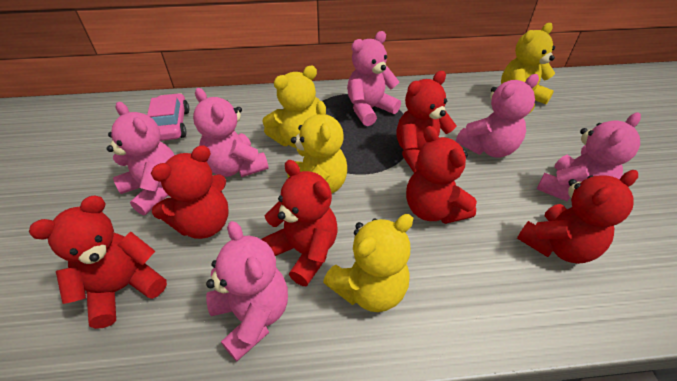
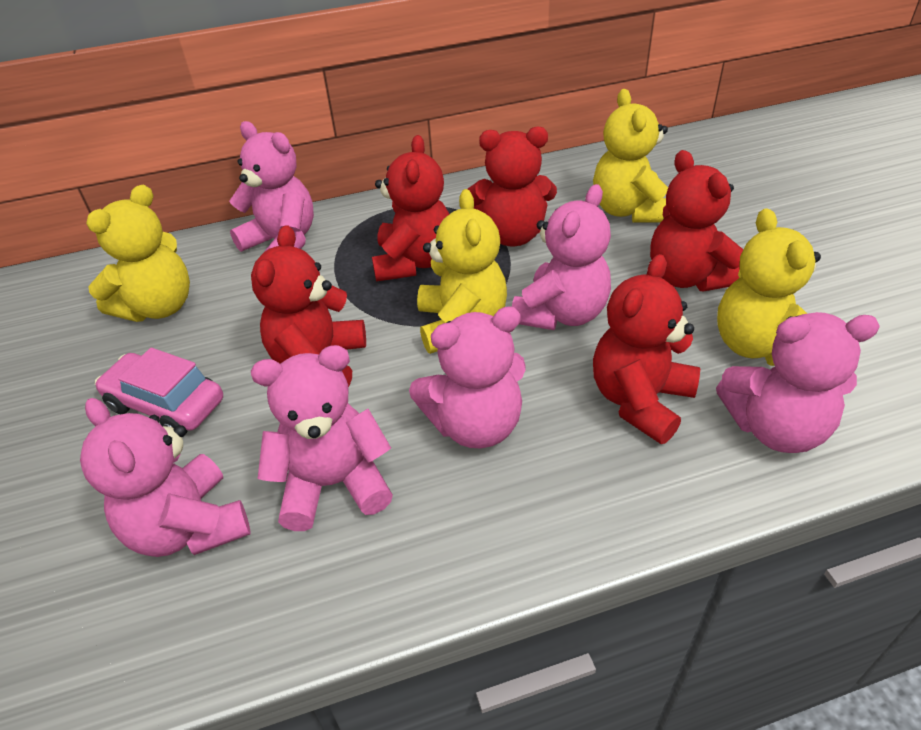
red teddy bear: 6 -> 5

